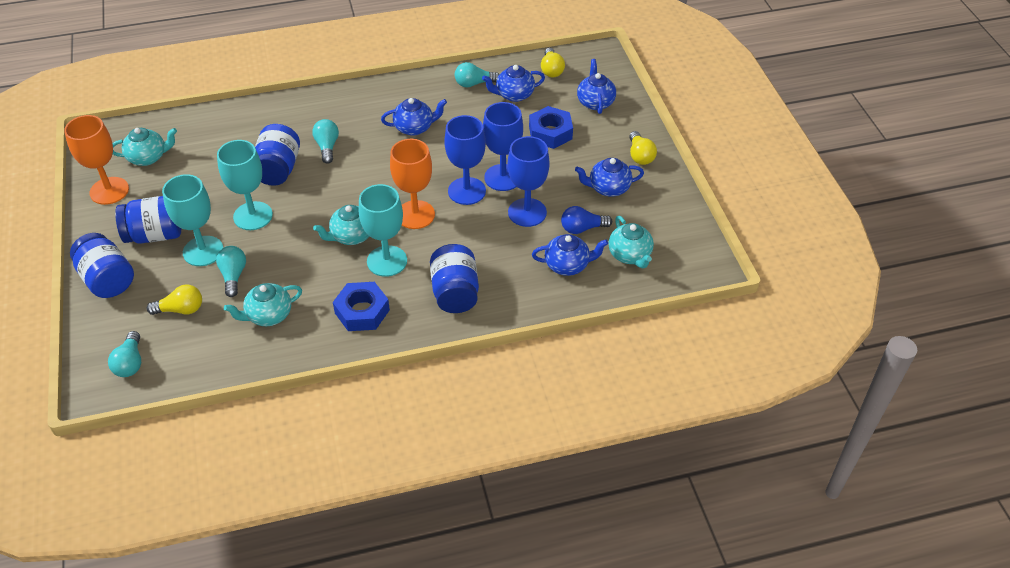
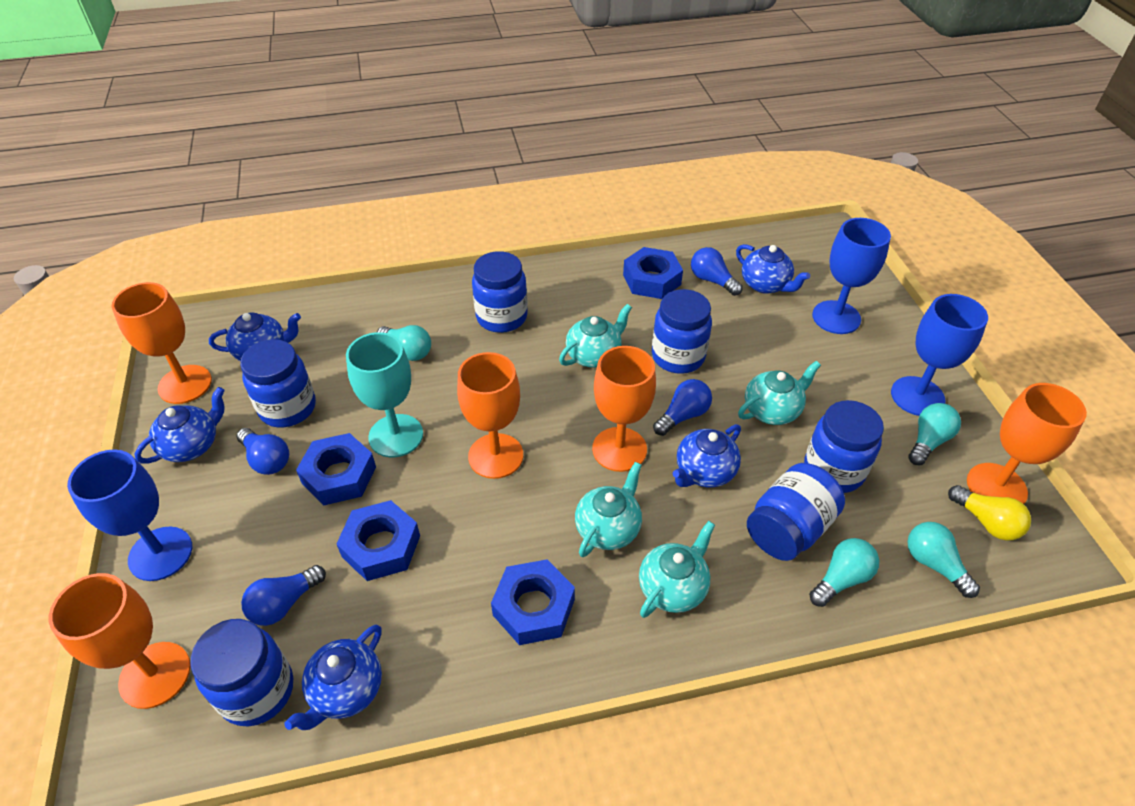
blue jar: 4 -> 6
blue light bulb: 1 -> 4
blue nut: 2 -> 4
orange goblet: 2 -> 5
turquoise goblet: 3 -> 1
yellow light bulb: 3 -> 1

